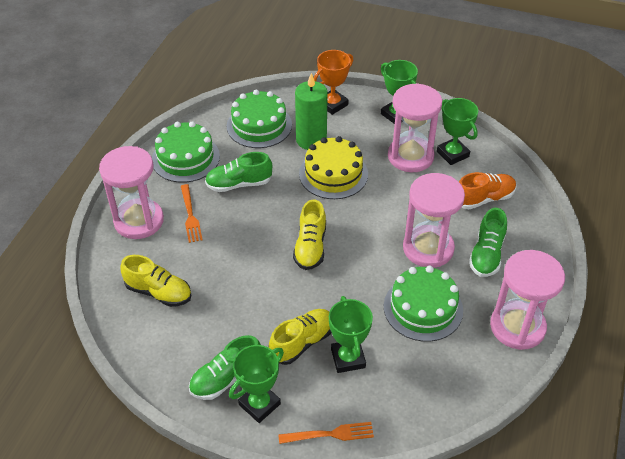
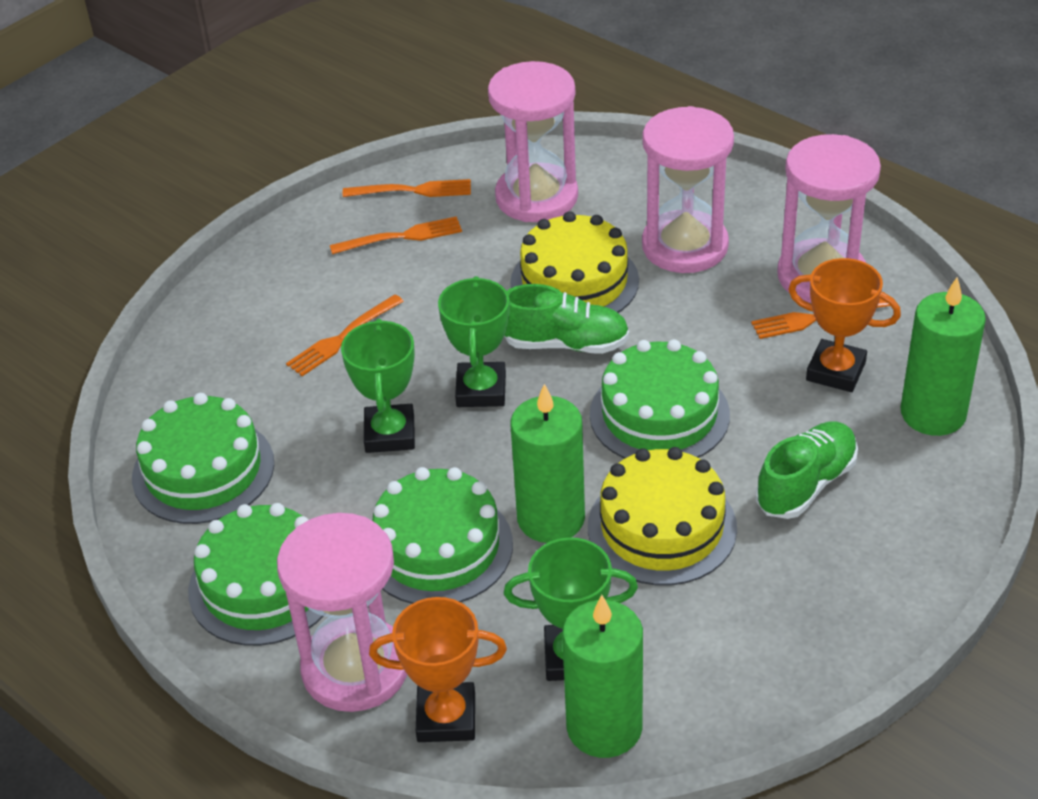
green cake: 3 -> 4
green candle: 1 -> 3
green shoe: 3 -> 2
green trophy: 4 -> 3
orange fork: 2 -> 4
orange shoe: 1 -> 0
orange trophy: 1 -> 2
yellow cake: 1 -> 2
yellow shoe: 3 -> 0

